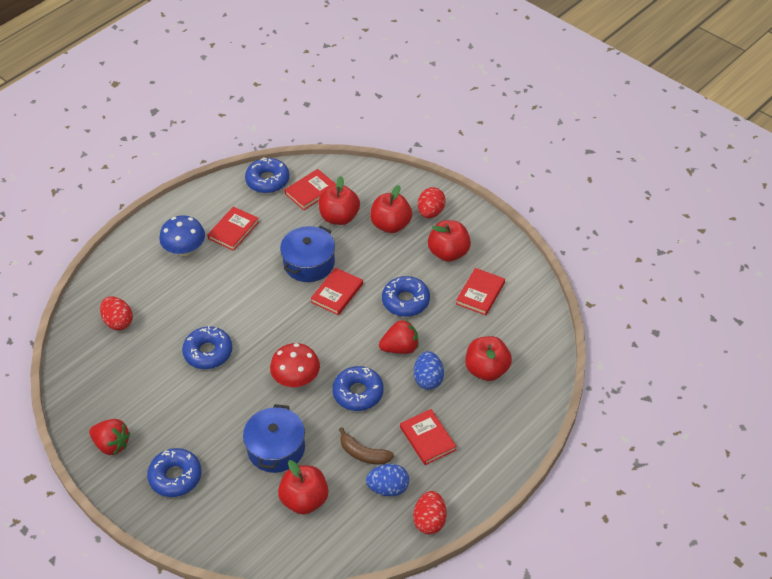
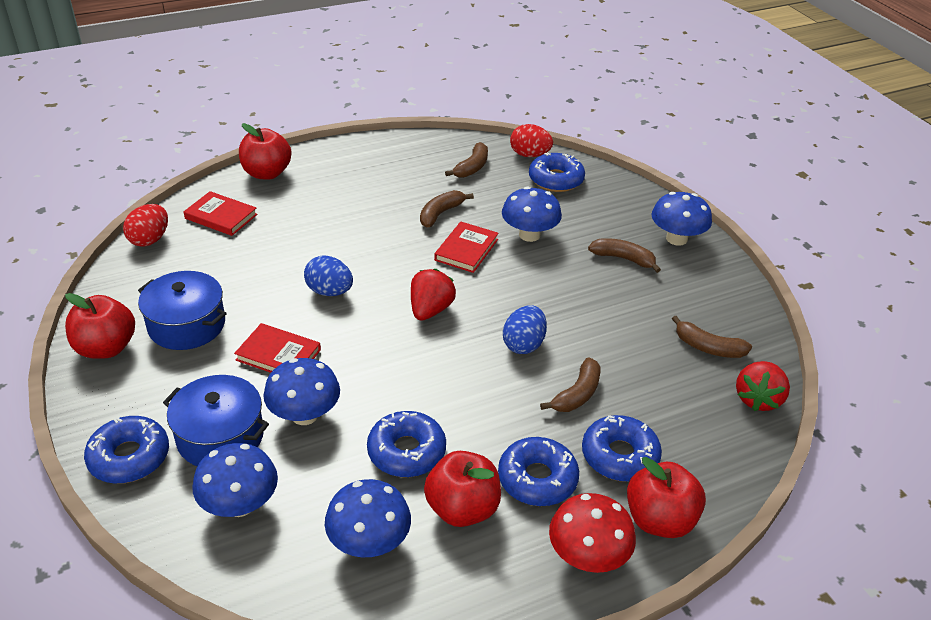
blue mushroom: 1 -> 5
brown banana: 1 -> 5
red apple: 5 -> 4
red book: 5 -> 3
red egg: 3 -> 2

